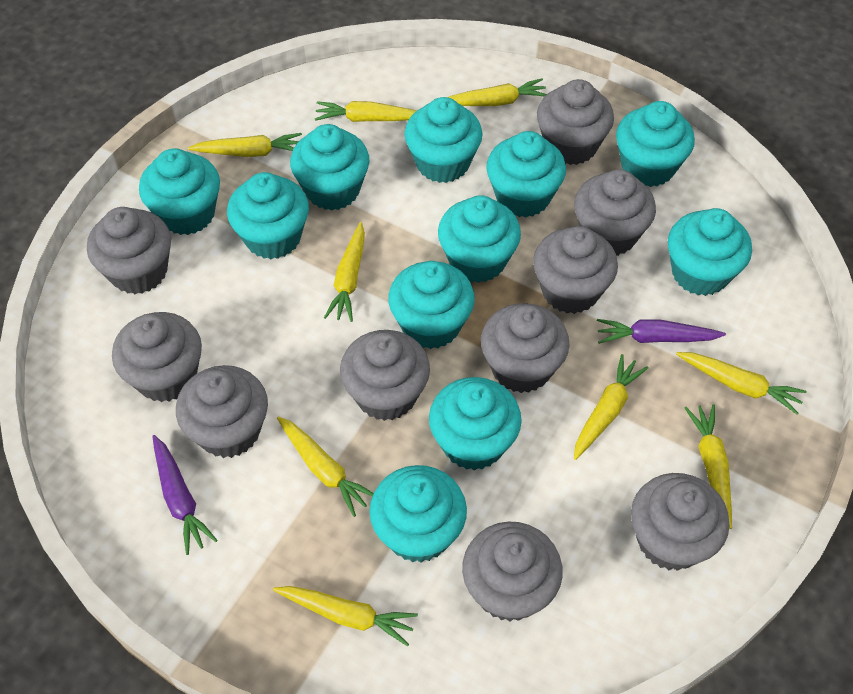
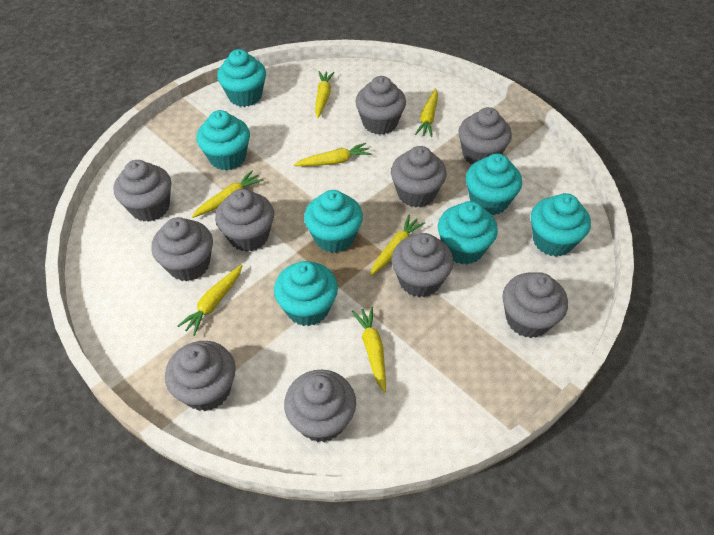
purple carrot: 2 -> 0
turquoise cupcake: 11 -> 7
yellow carrot: 9 -> 7

